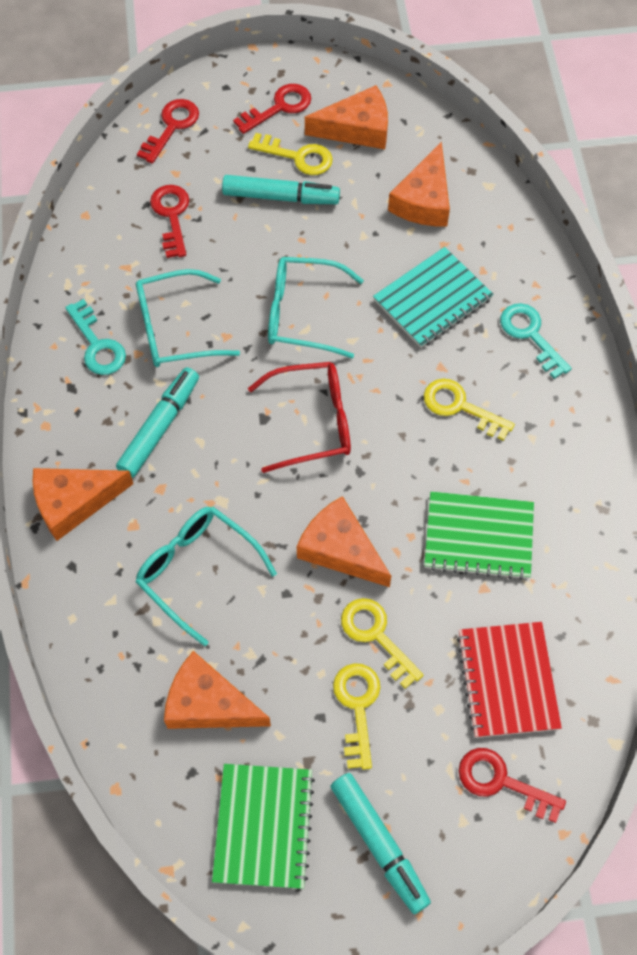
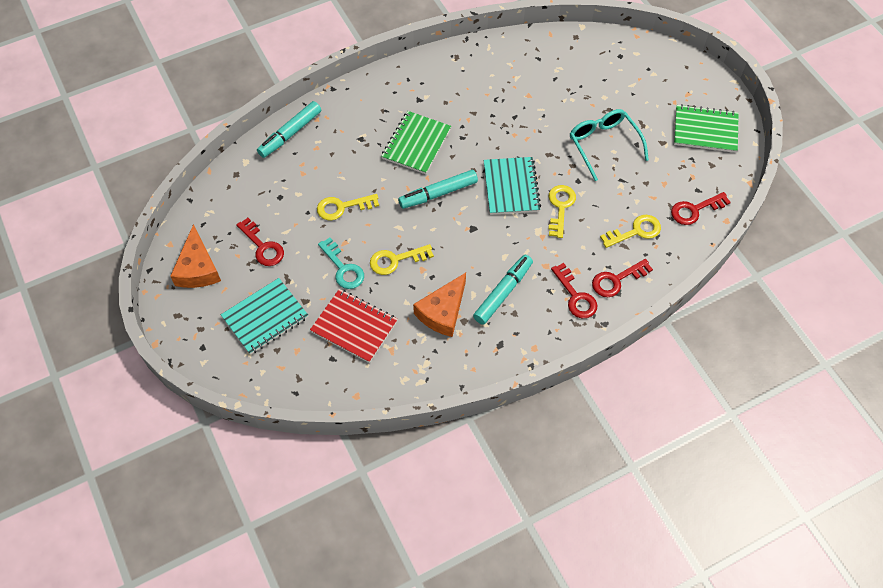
orange cheese: 5 -> 2
red glasses: 1 -> 0
turquoise glasses: 3 -> 1
turquoise key: 2 -> 1
turquoise notebook: 1 -> 2

